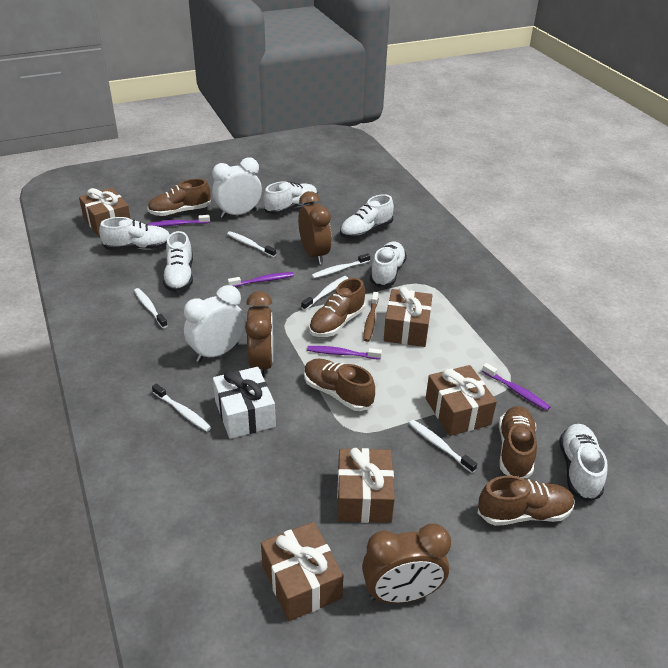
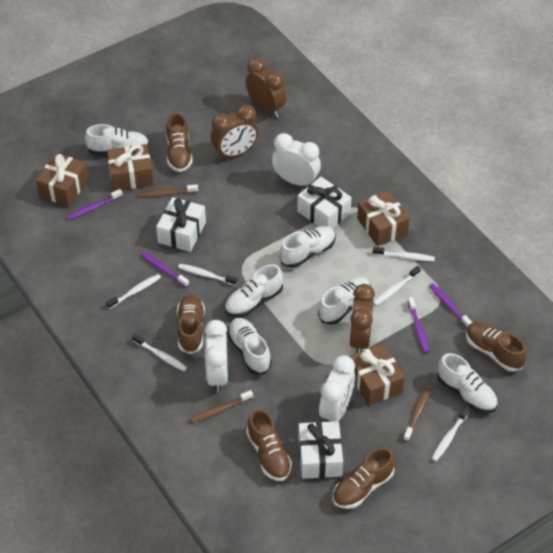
brown gift: 5 -> 4
brown toothbrush: 1 -> 3
white clock: 2 -> 3
white gift: 1 -> 3

